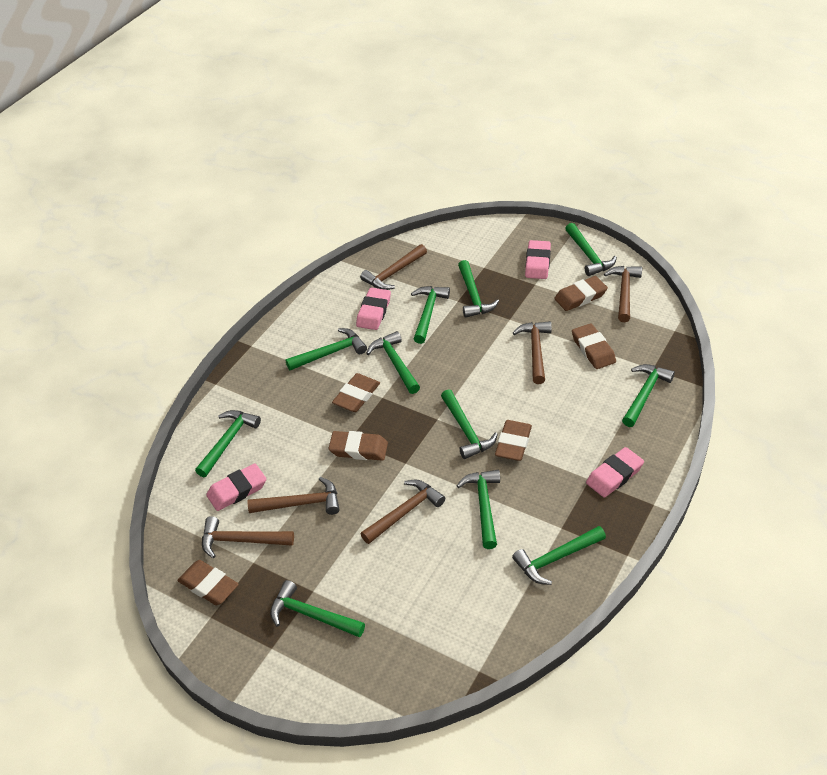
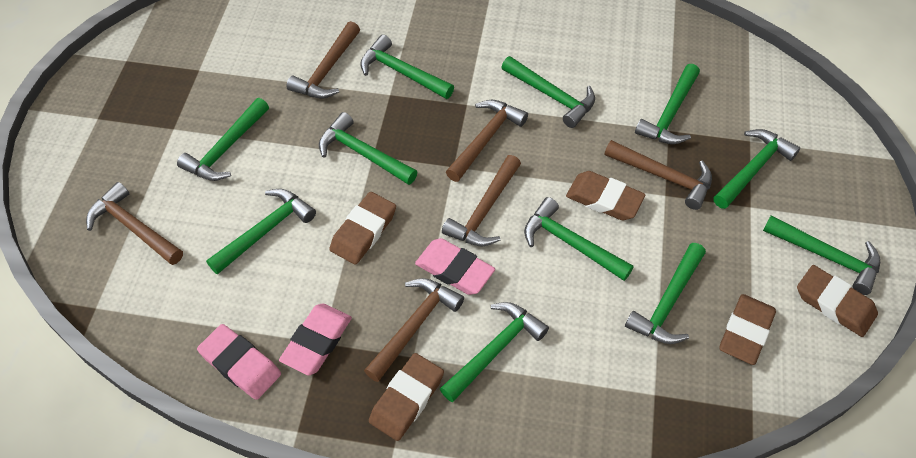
brown eraser: 6 -> 5
pink eraser: 4 -> 3

